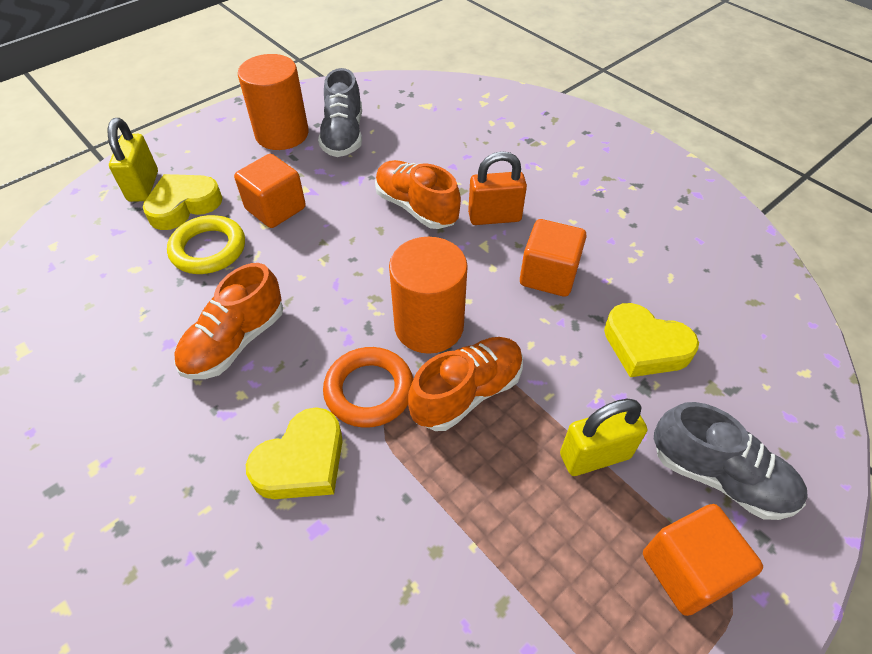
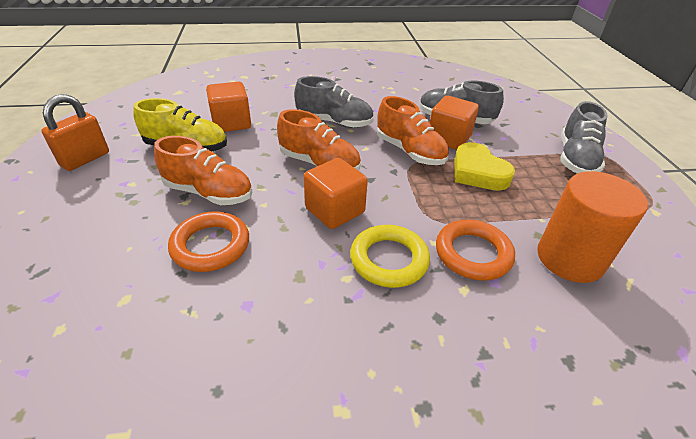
grey shoe: 2 -> 3
orange cylinder: 2 -> 1
orange ring: 1 -> 2
yellow heart: 3 -> 1
yellow padlock: 2 -> 0
yellow shoe: 0 -> 1

